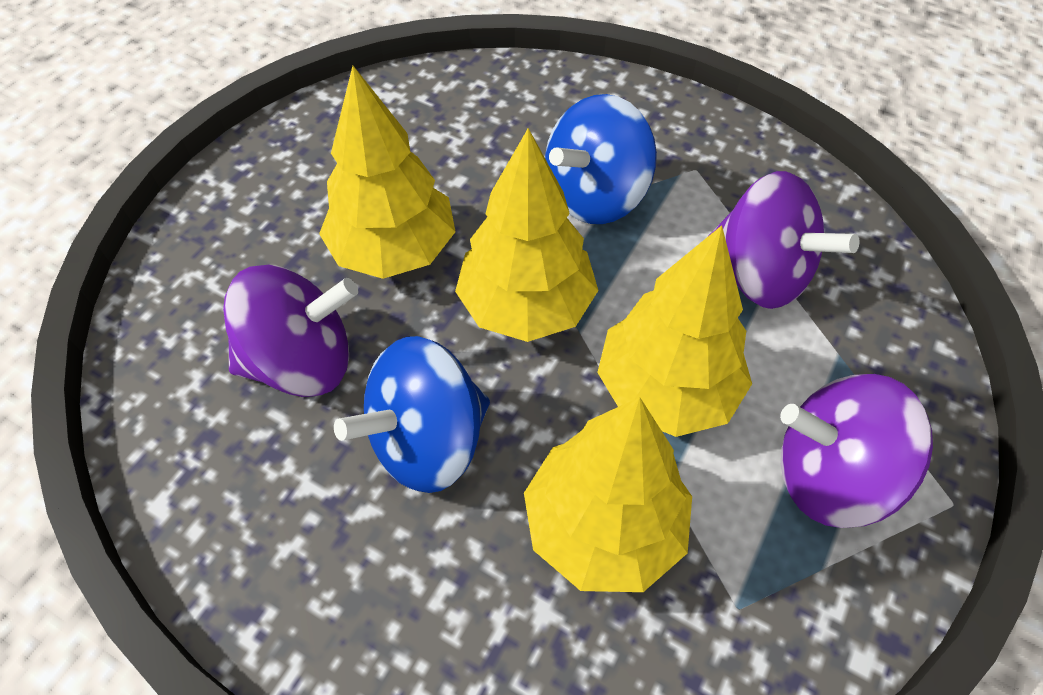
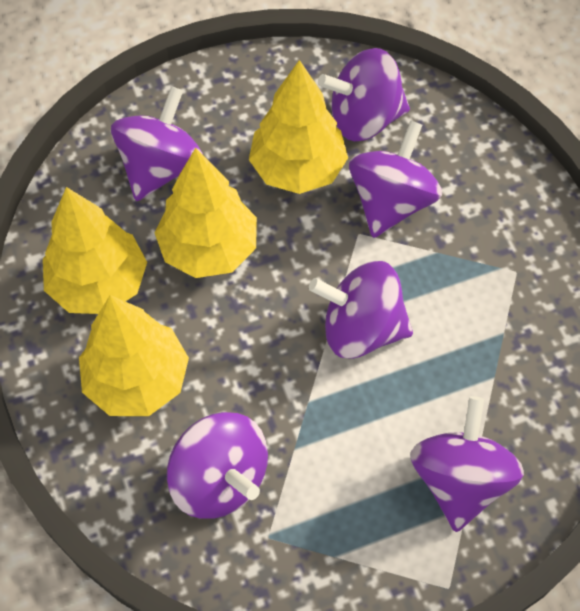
blue spinning top: 2 -> 0
purple spinning top: 3 -> 6

